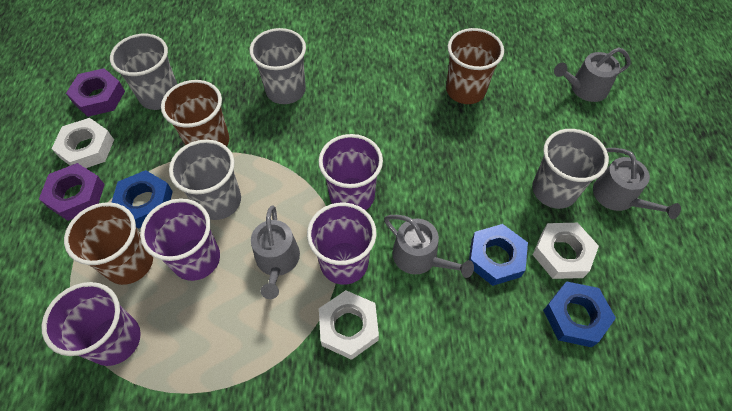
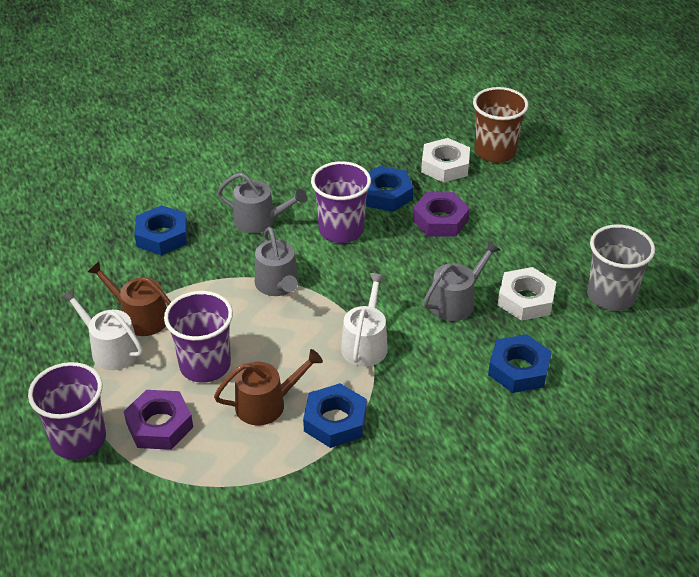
blue nut: 3 -> 4
brown cup: 3 -> 1
brown watering can: 0 -> 2
grey cup: 4 -> 1
grey watering can: 4 -> 3
purple cup: 4 -> 3
white nut: 3 -> 2
white watering can: 0 -> 2

